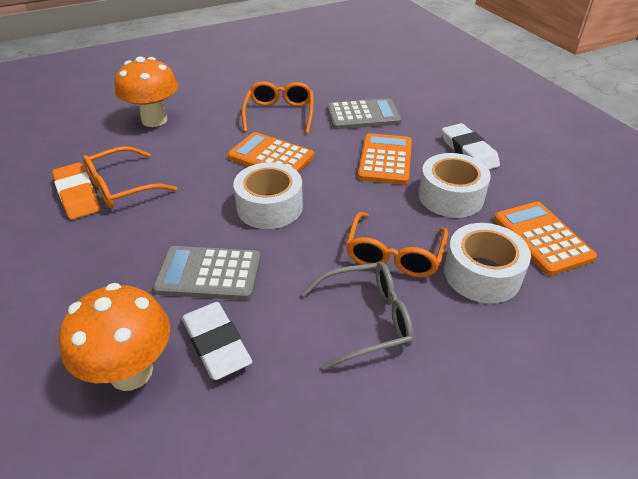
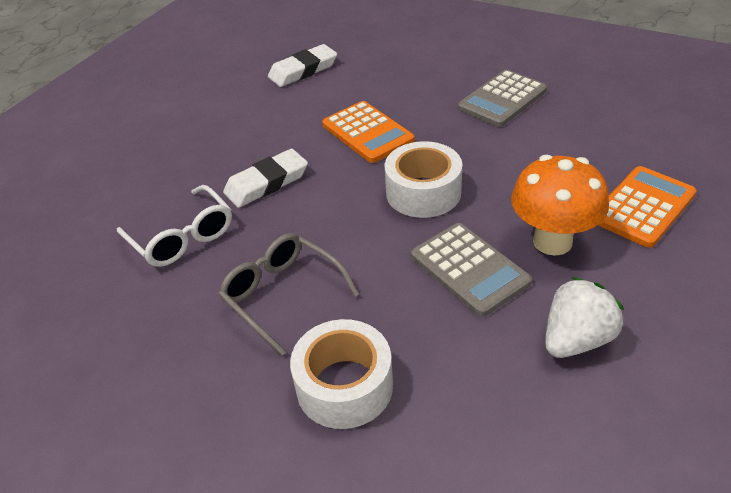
orange calculator: 3 -> 2
orange eraser: 1 -> 0
orange glasses: 3 -> 0
orange mushroom: 2 -> 1
white glasses: 0 -> 1
white strawberry: 0 -> 1
white tape: 3 -> 2

